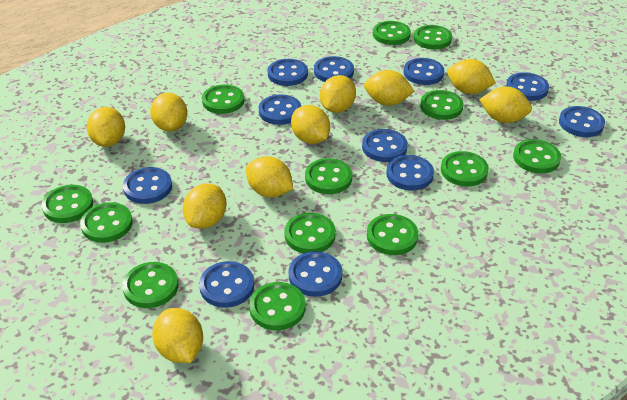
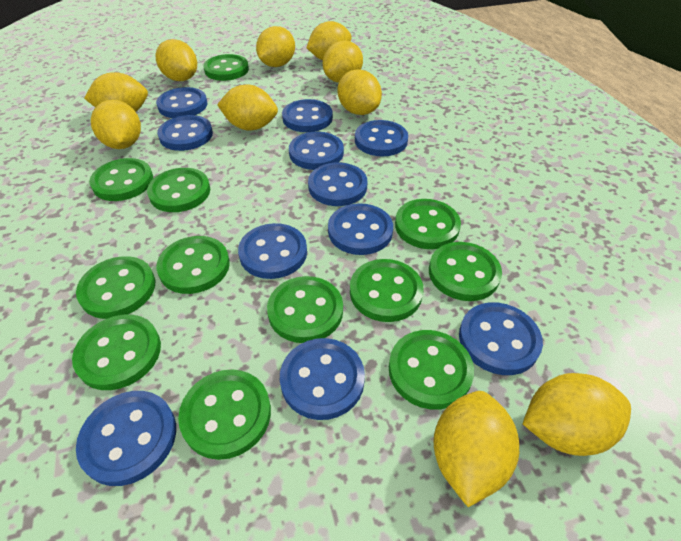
green button: 13 -> 12

